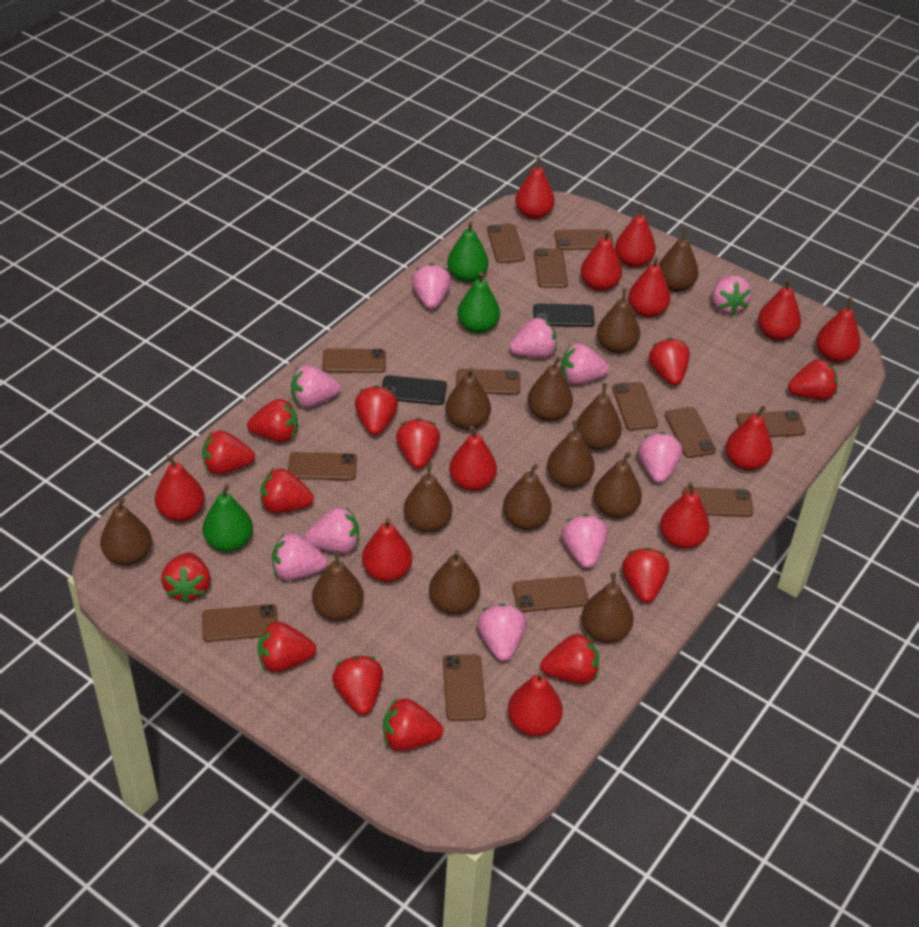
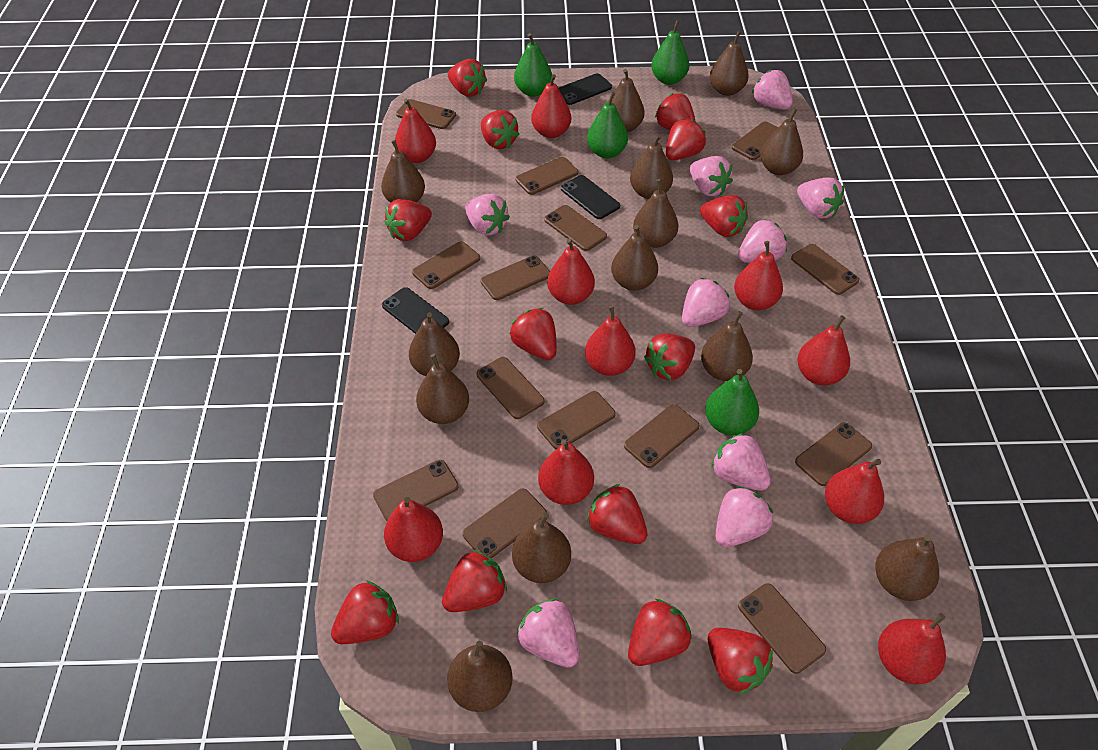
black phone: 2 -> 3
brown phone: 13 -> 14
green pear: 3 -> 4
pink strawberry: 10 -> 9
red pear: 12 -> 10

